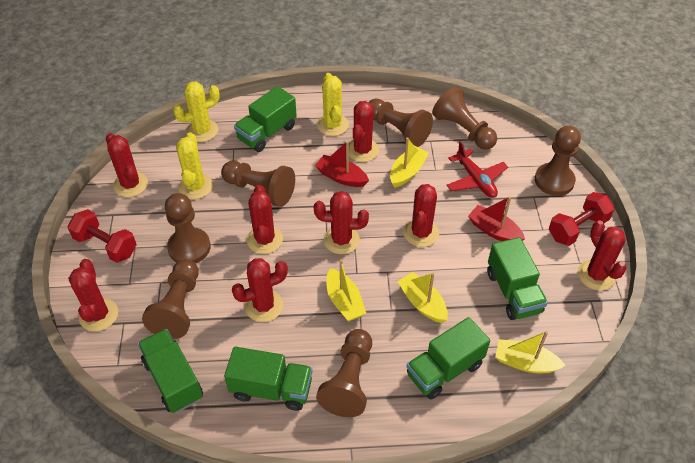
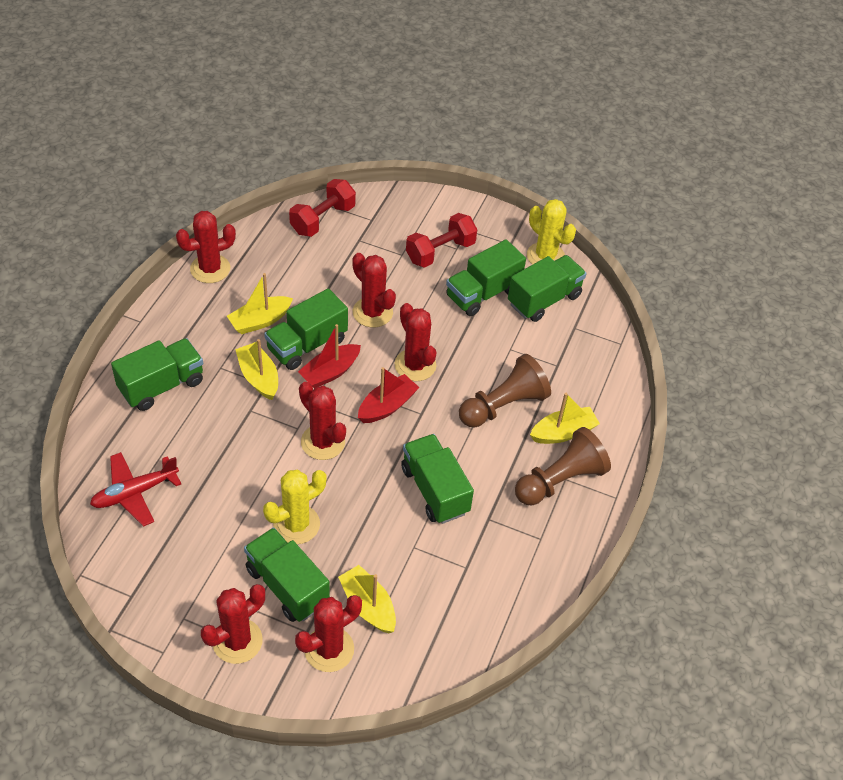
brown pawn: 7 -> 2
green truck: 5 -> 6
red cactus: 8 -> 6
yellow cactus: 3 -> 2

